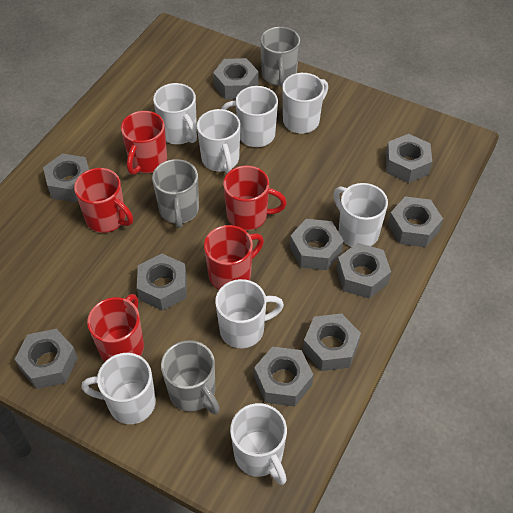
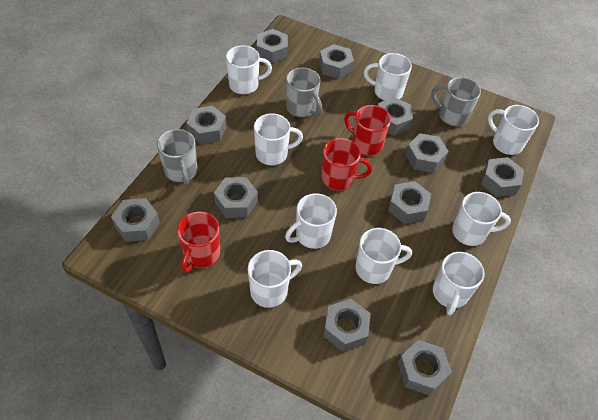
grey nut: 10 -> 11
red mug: 5 -> 3
white mug: 8 -> 9

